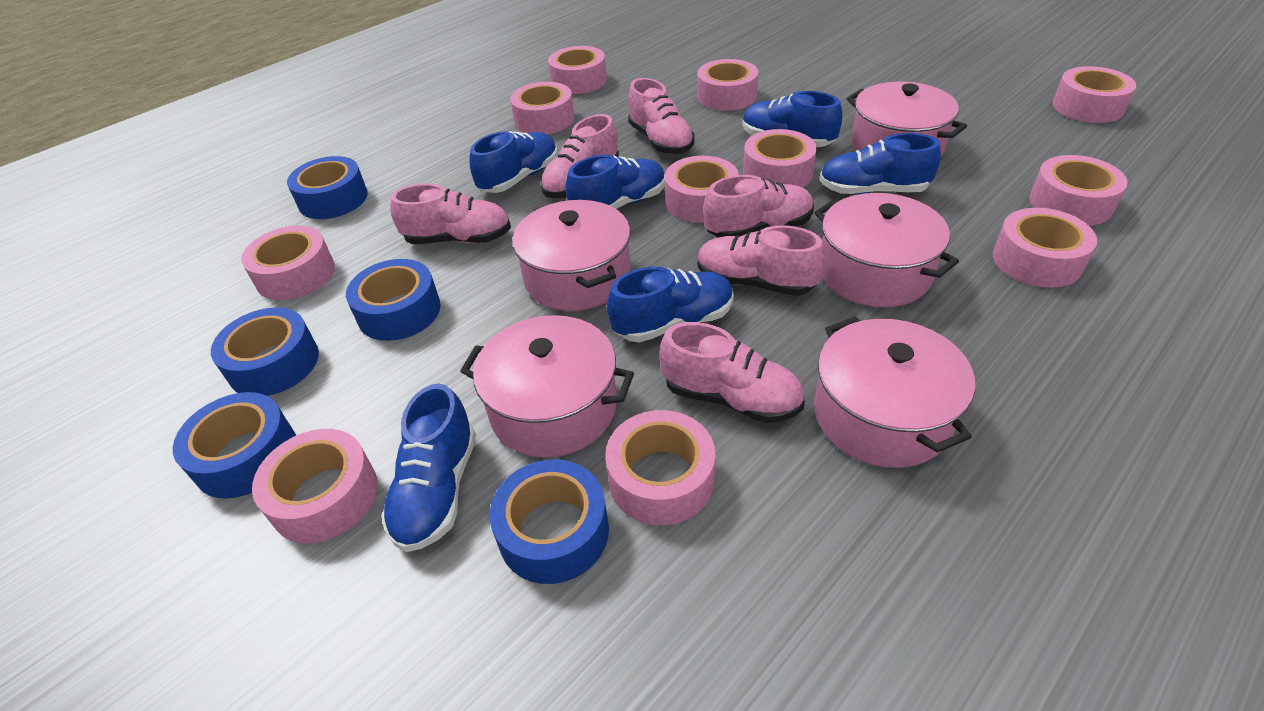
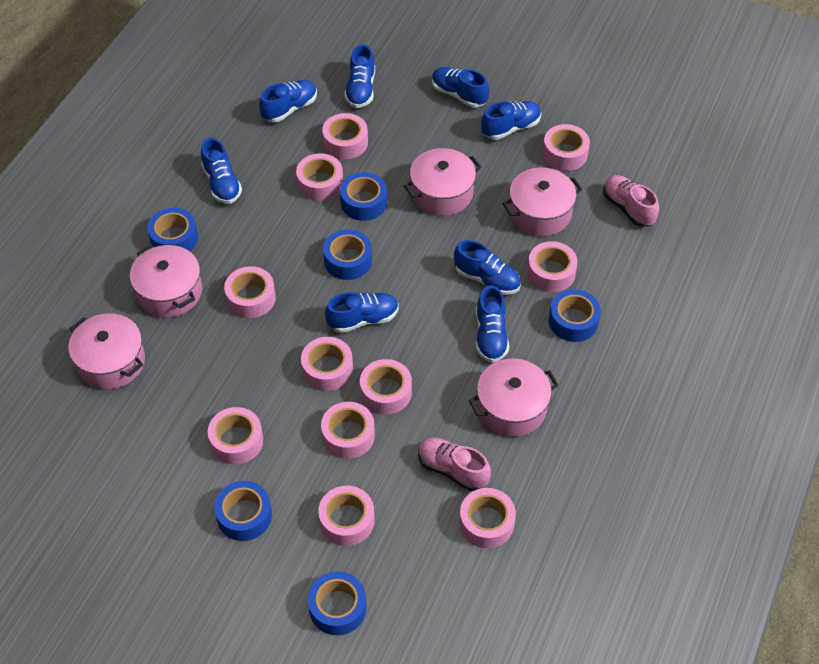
blue shoe: 6 -> 8
blue tape: 5 -> 6
pink shoe: 6 -> 2

